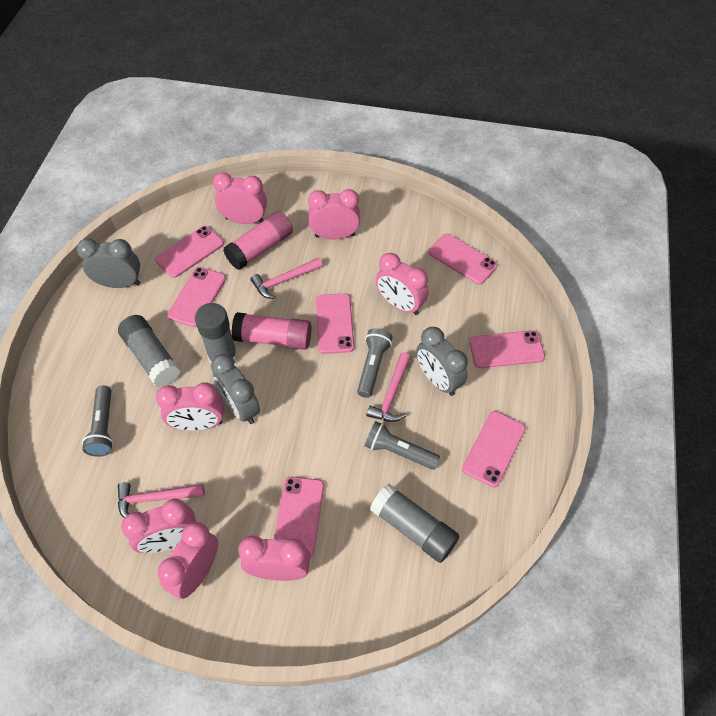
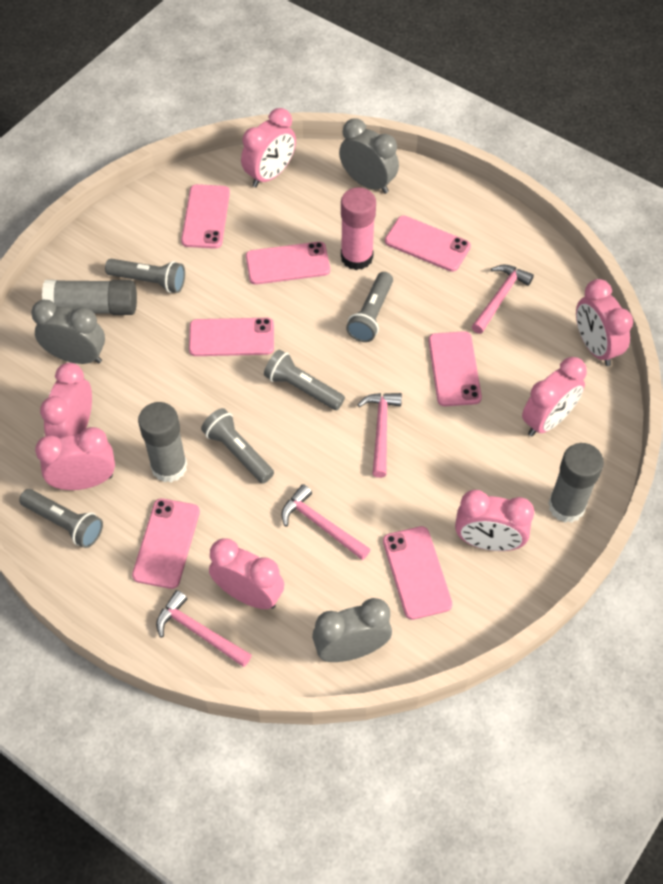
grey flashlight: 3 -> 5
pink glue stick: 2 -> 1
pink hammer: 3 -> 4

